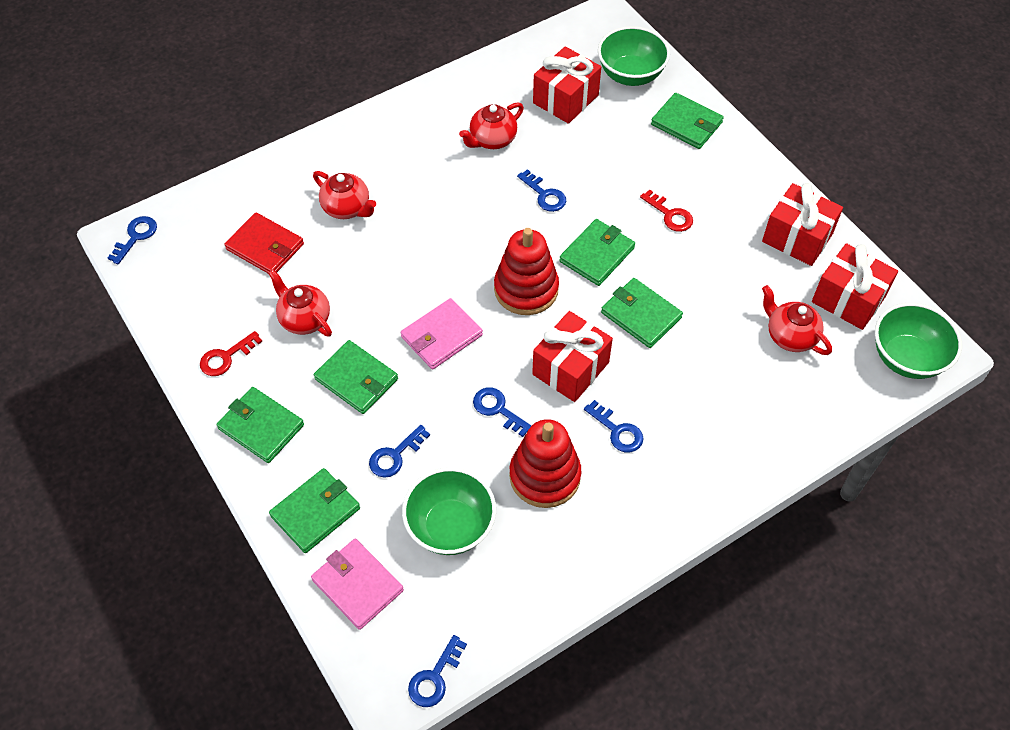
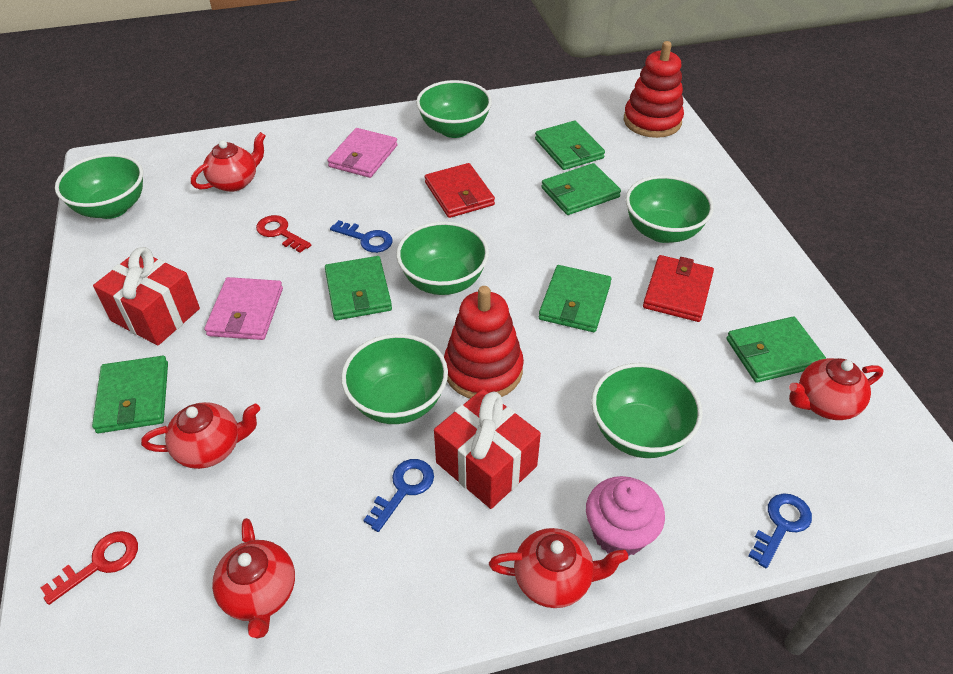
blue key: 6 -> 3
green bowl: 3 -> 6
pink cupcake: 0 -> 1
red gift: 4 -> 2
red teapot: 4 -> 5
red wallet: 1 -> 2

